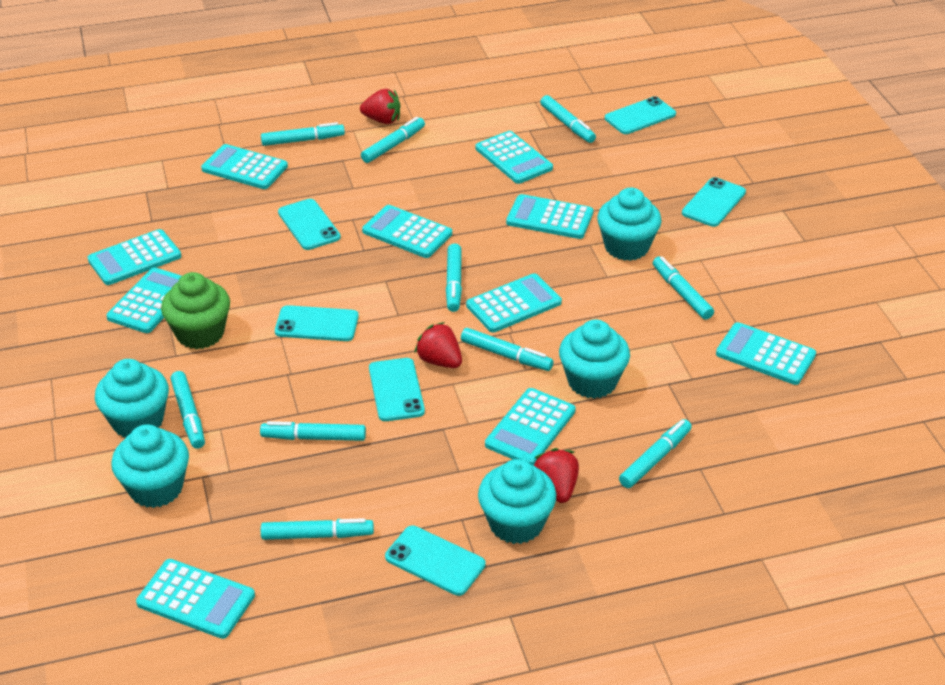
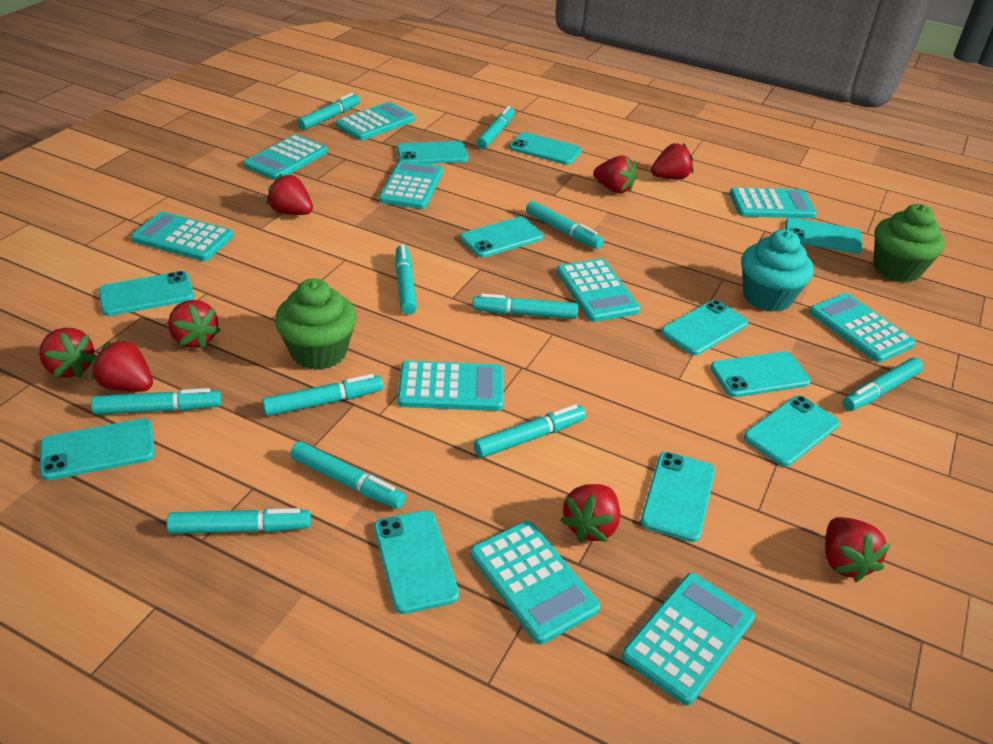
green cupcake: 1 -> 2
red strawberry: 3 -> 8
turquoise cupcake: 5 -> 1
turquoise marker: 10 -> 11
turquoise phone: 6 -> 11

